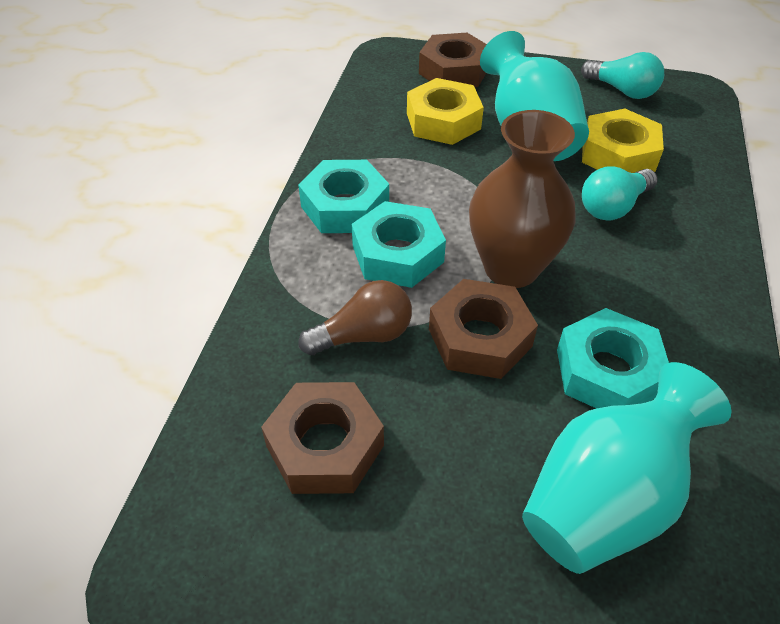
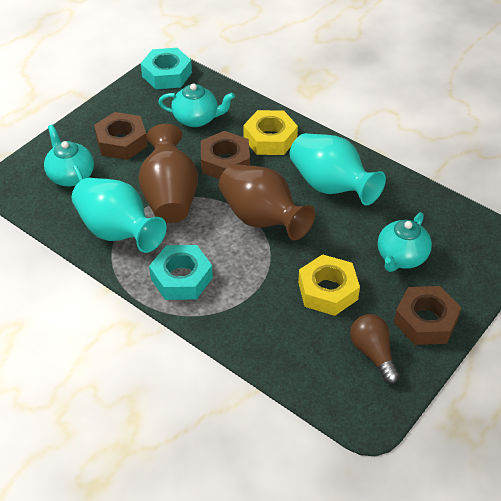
brown vase: 1 -> 2
turquoise light bulb: 2 -> 0
turquoise nut: 3 -> 2
turquoise teapot: 0 -> 3

